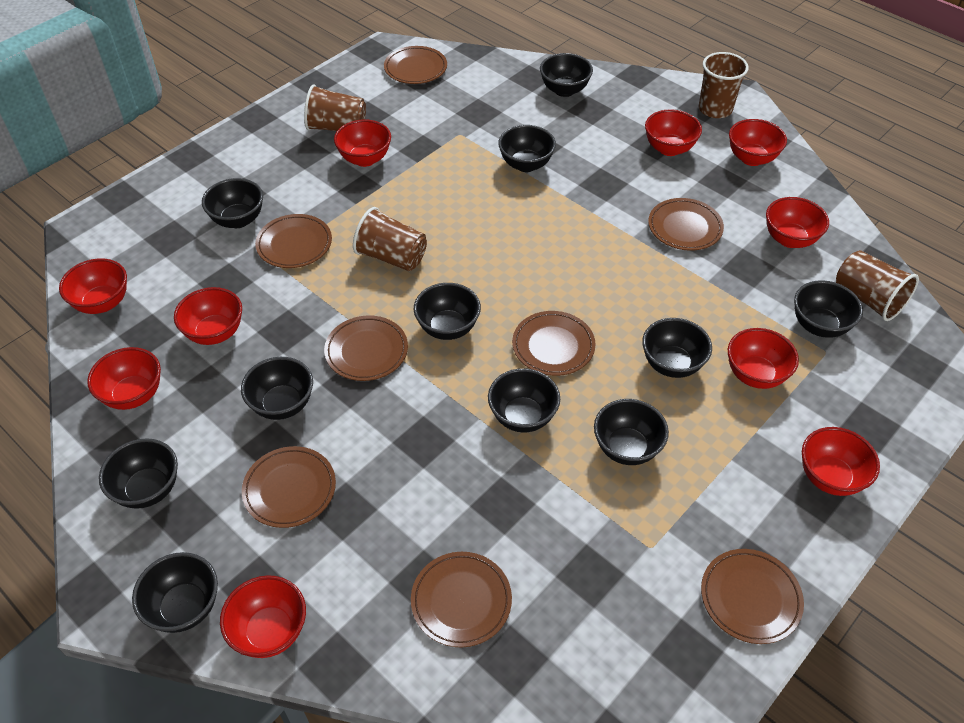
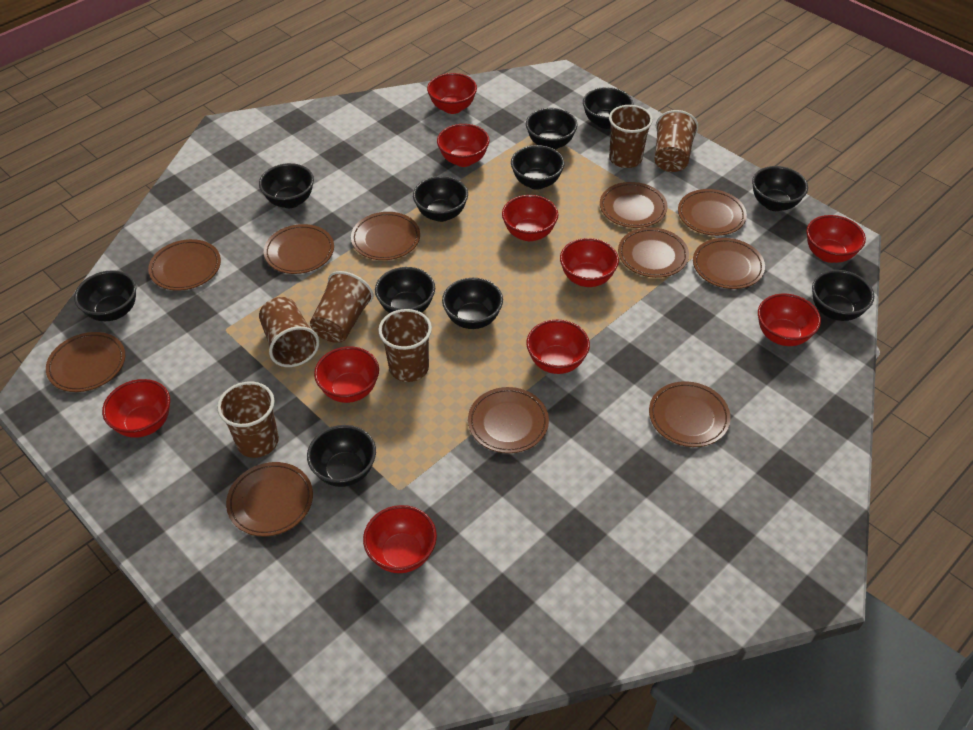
brown cup: 4 -> 6
brown plate: 8 -> 11

